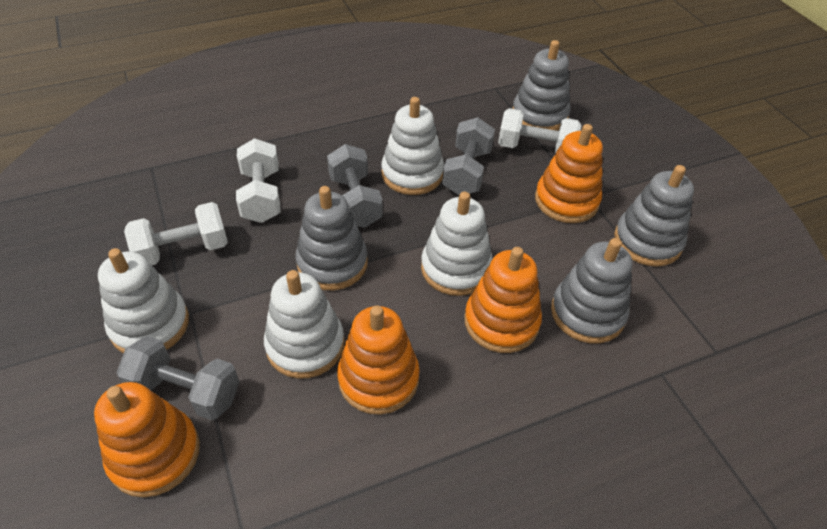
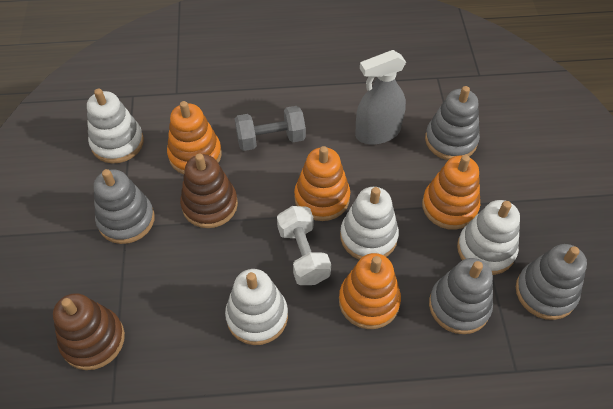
brown stacking toy: 0 -> 2
grey dumbbell: 3 -> 1
grey spray bottle: 0 -> 1
white dumbbell: 3 -> 1

